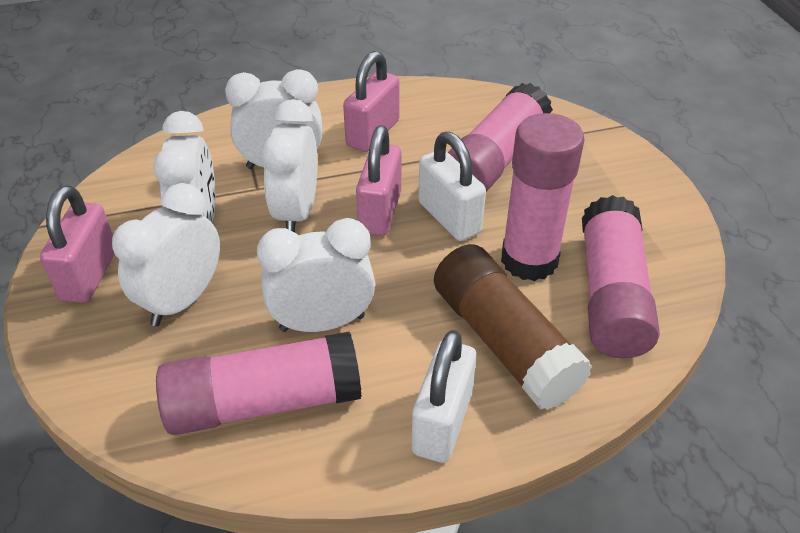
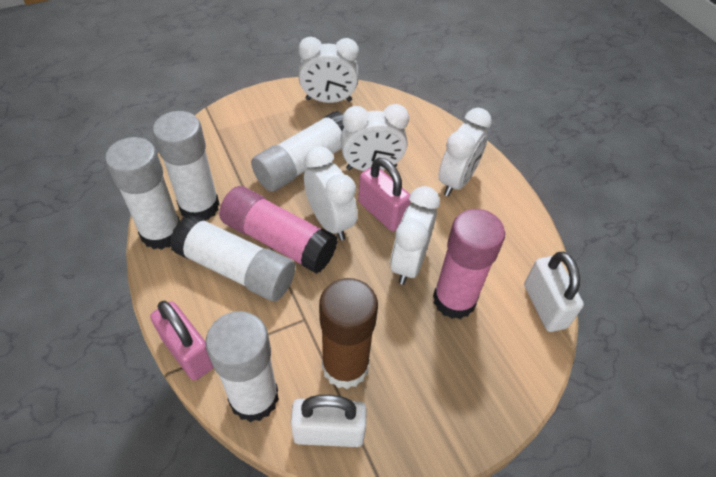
pink glue stick: 4 -> 2
pink padlock: 3 -> 2
white glue stick: 0 -> 5

